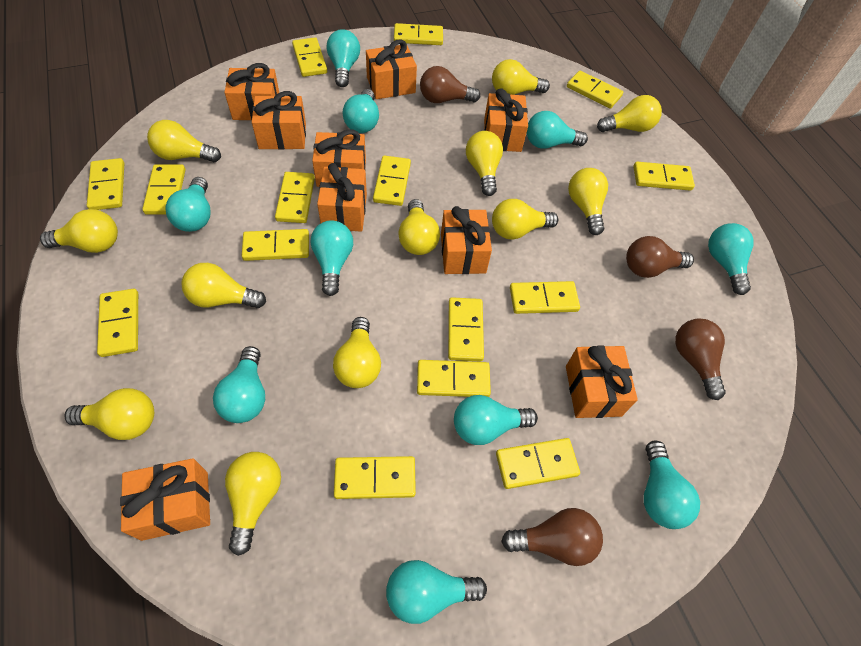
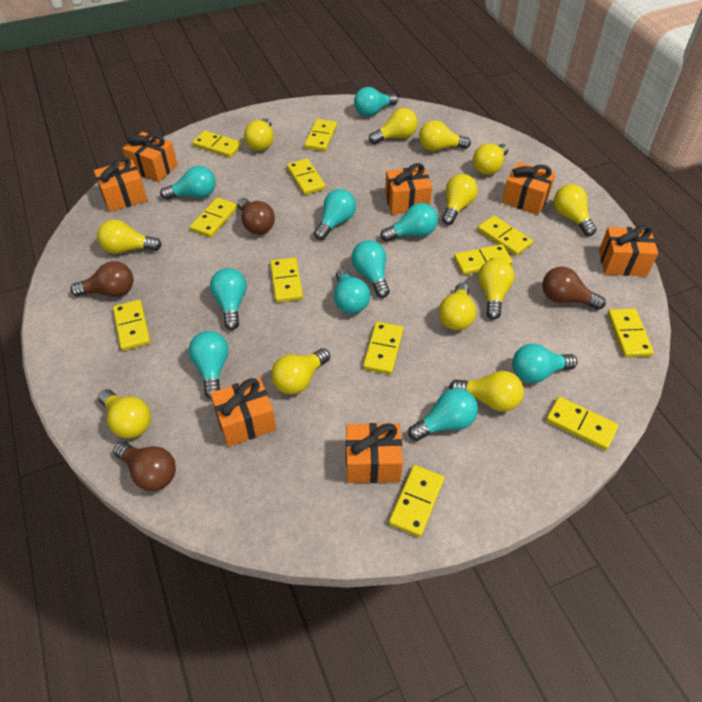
orange gift: 9 -> 7
yellow domino: 15 -> 12

